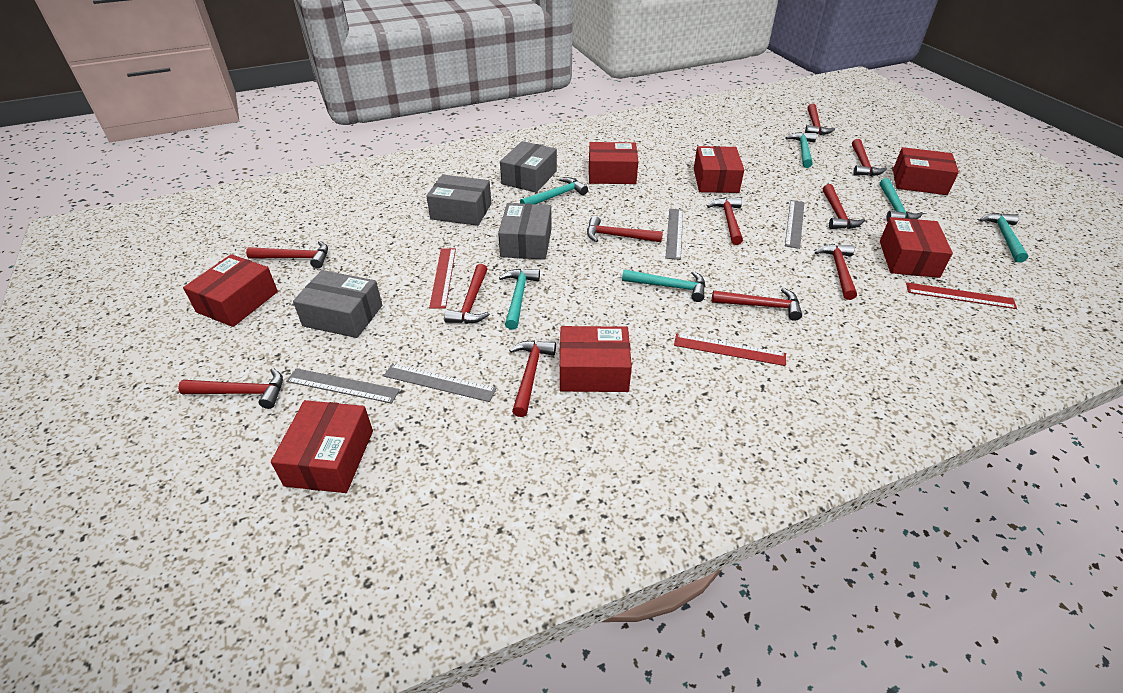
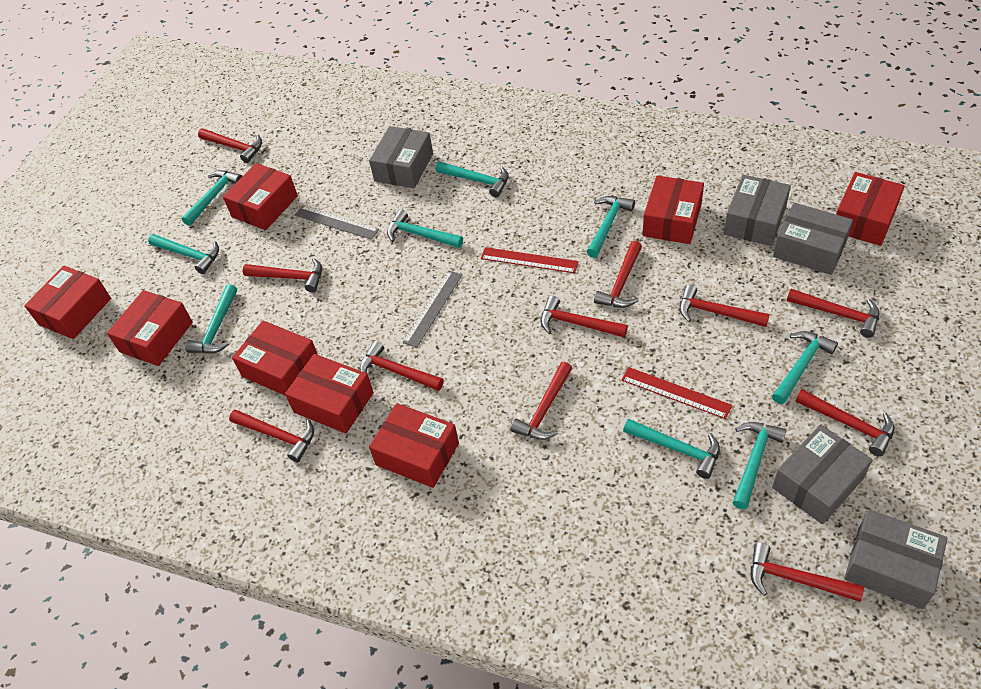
grey box: 4 -> 5
grey ruler: 4 -> 2
red box: 7 -> 8
red ruler: 3 -> 2
turquoise hammer: 6 -> 9

